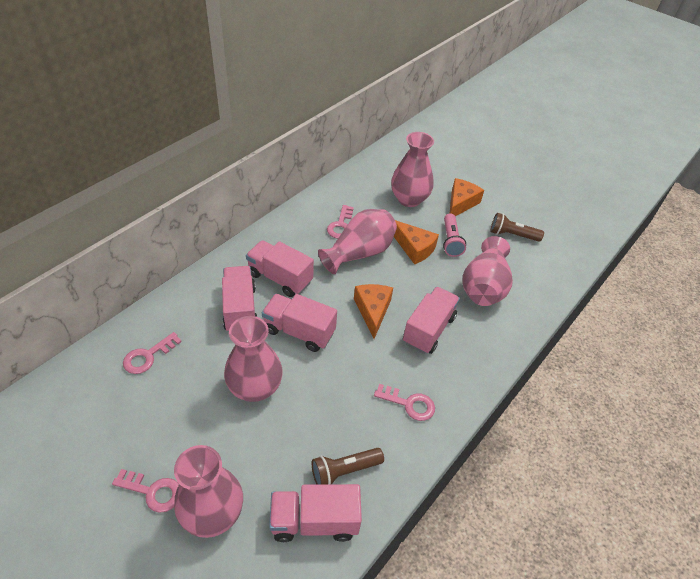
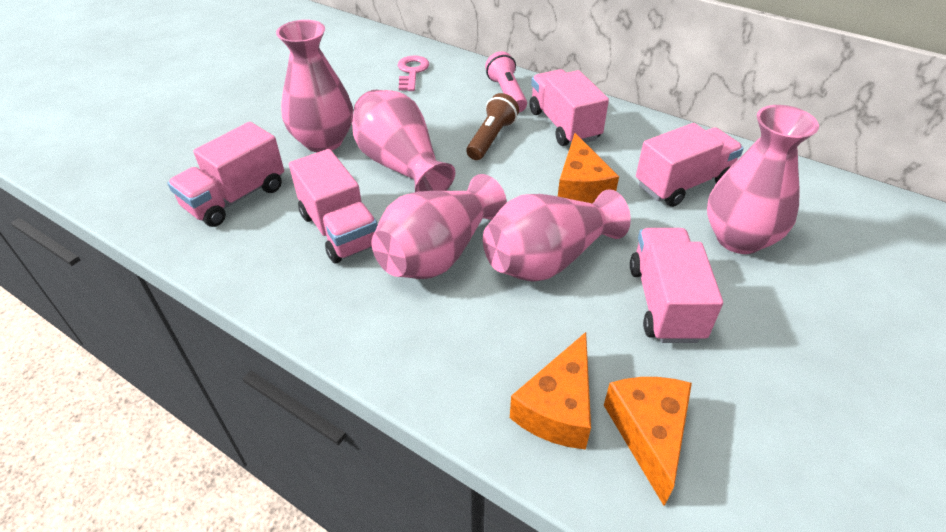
brown flashlight: 2 -> 1
pink key: 4 -> 1

